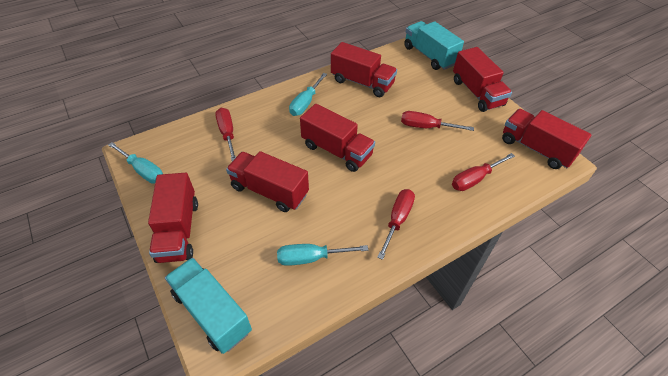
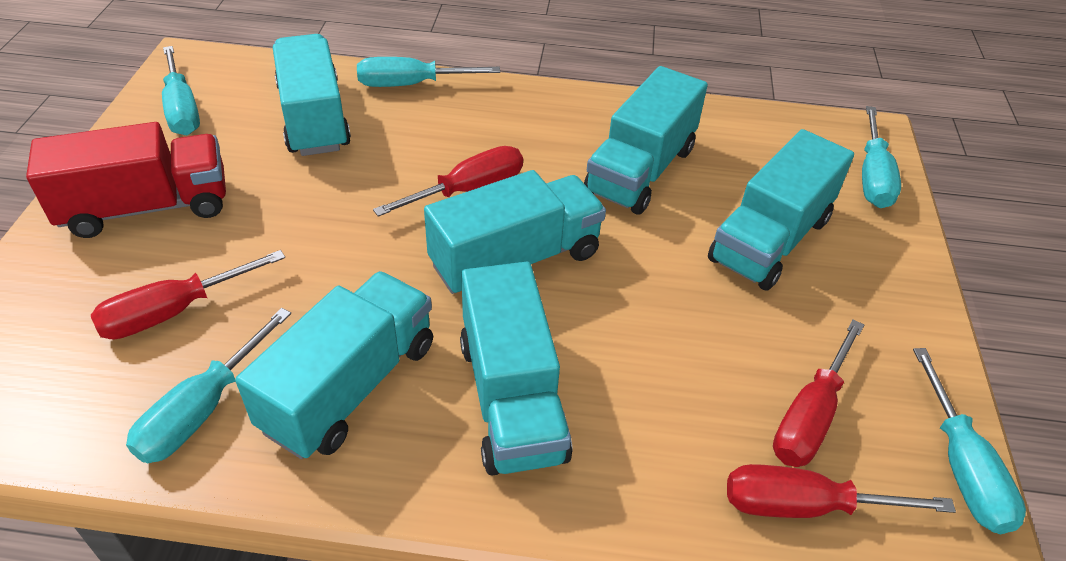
red truck: 6 -> 1
turquoise screwdriver: 3 -> 5
turquoise truck: 2 -> 6

